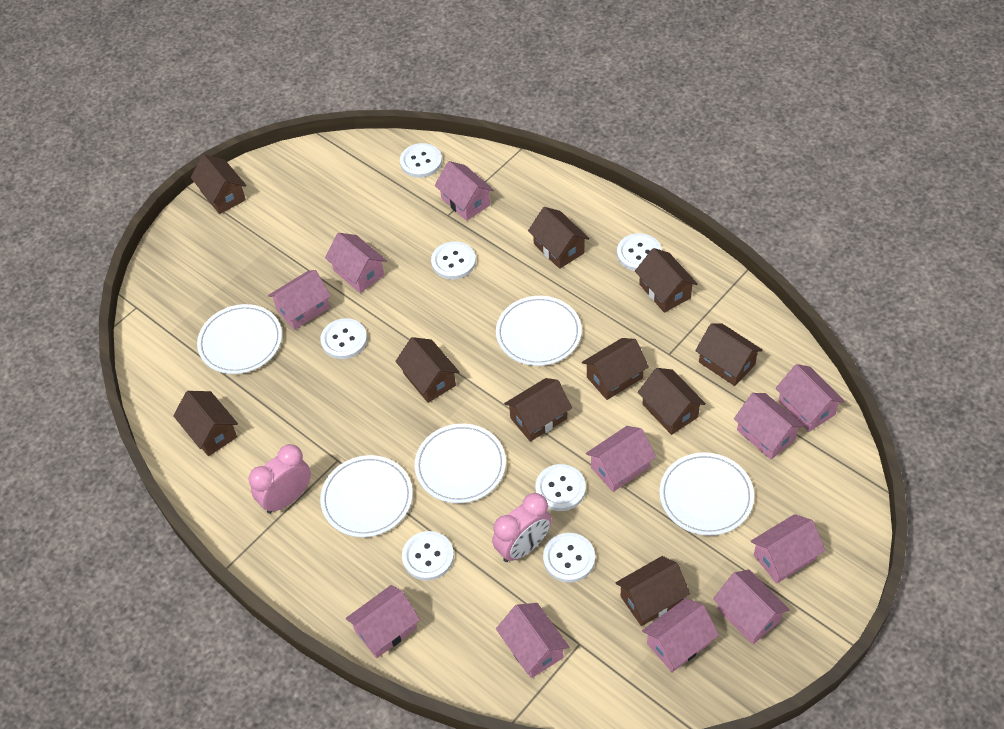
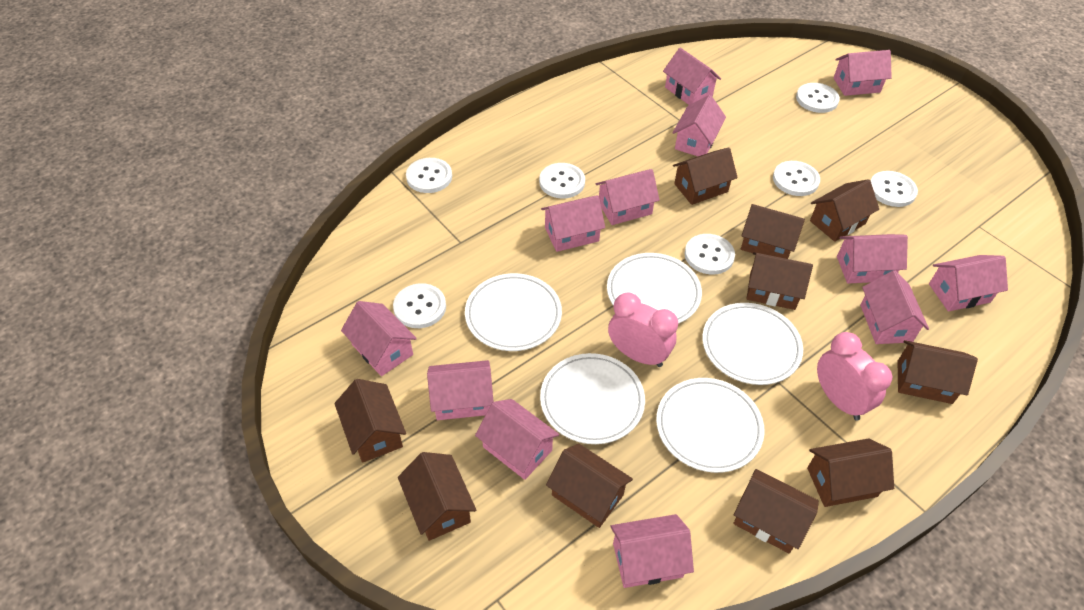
pink house: 11 -> 12

